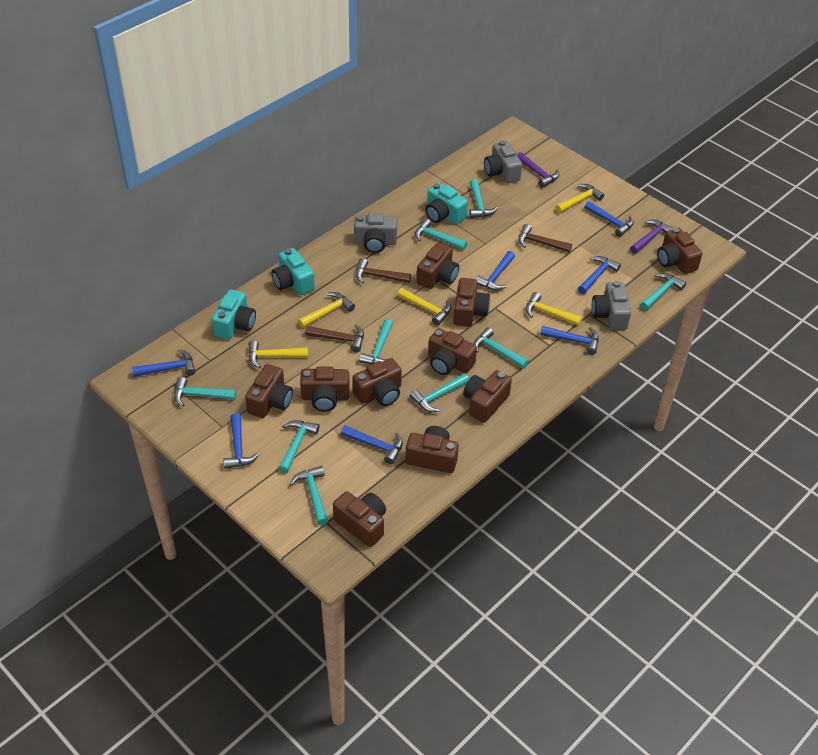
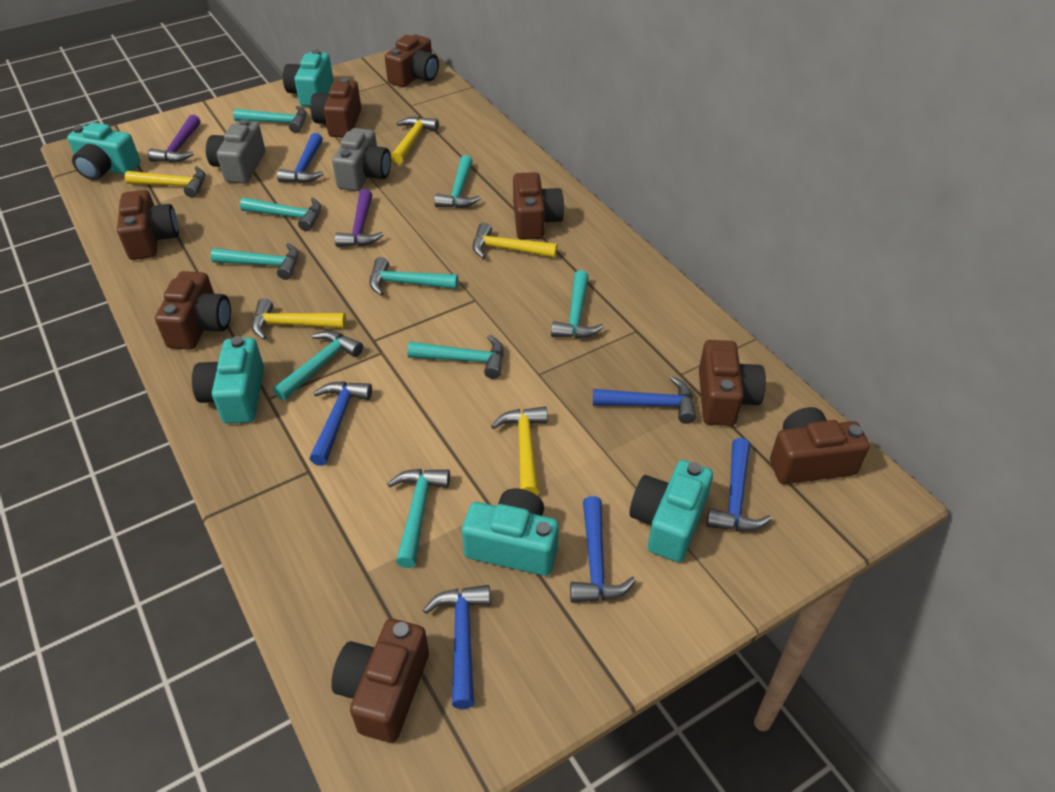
blue hammer: 7 -> 6
brown camera: 10 -> 8
brown hammer: 3 -> 0
grey camera: 3 -> 2
turquoise camera: 3 -> 5

